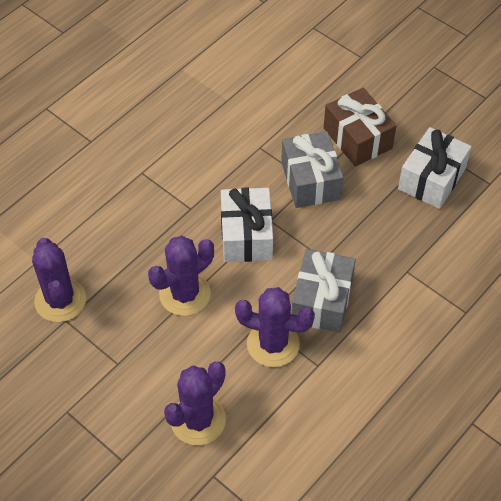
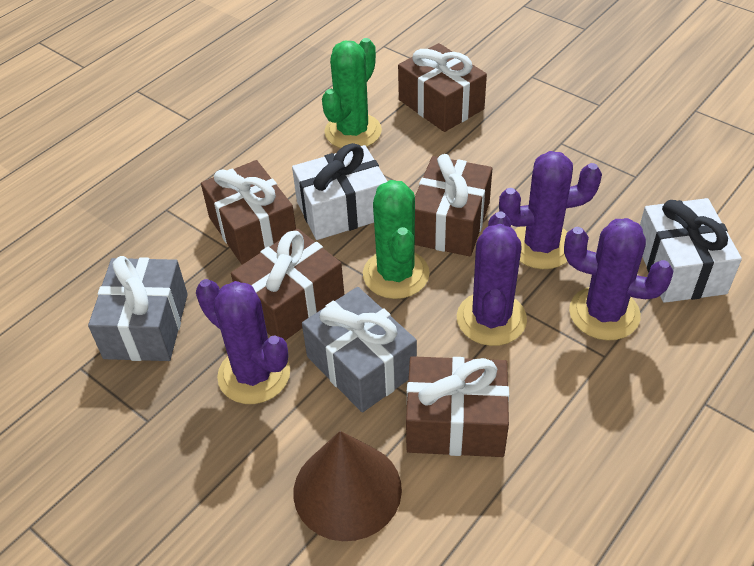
brown cone: 0 -> 1
brown gift: 1 -> 5
green cactus: 0 -> 2

